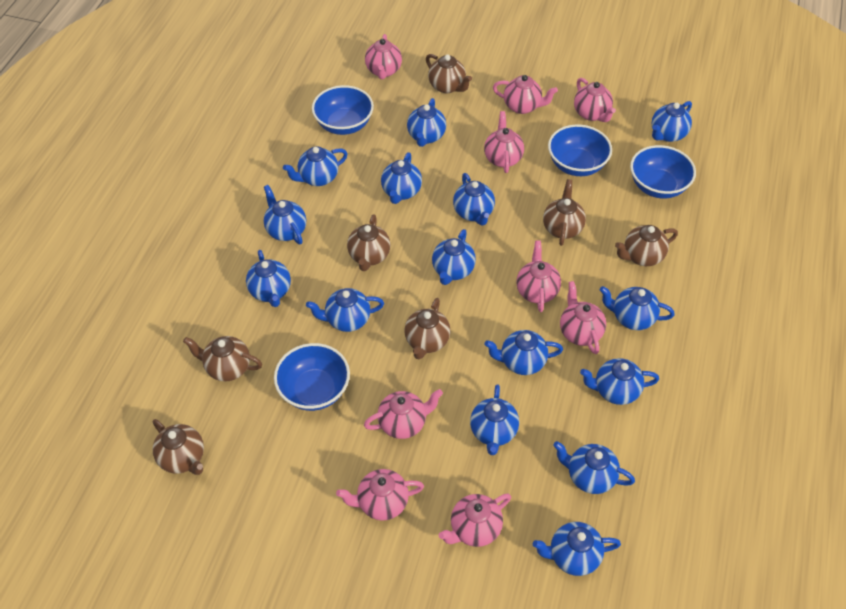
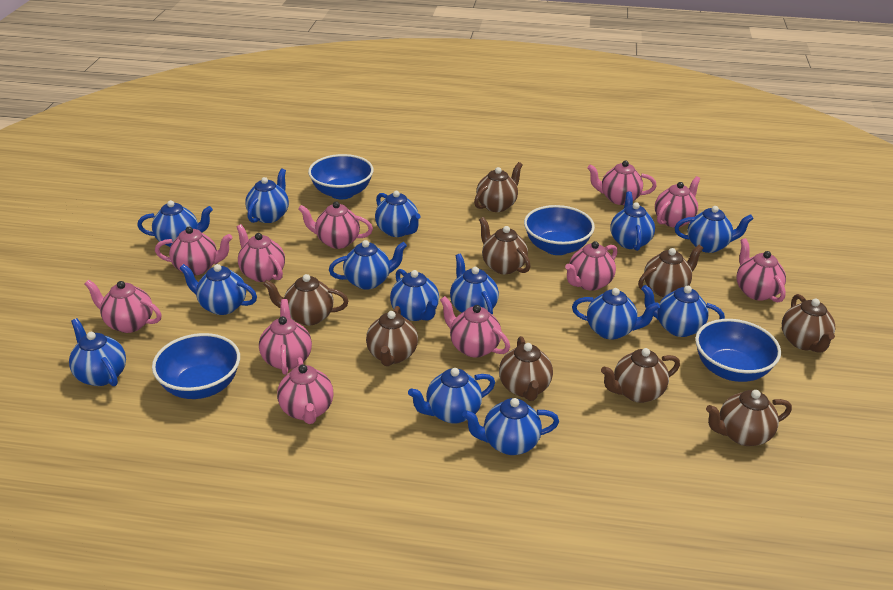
blue teapot: 15 -> 14
brown teapot: 7 -> 9
pink teapot: 9 -> 11

